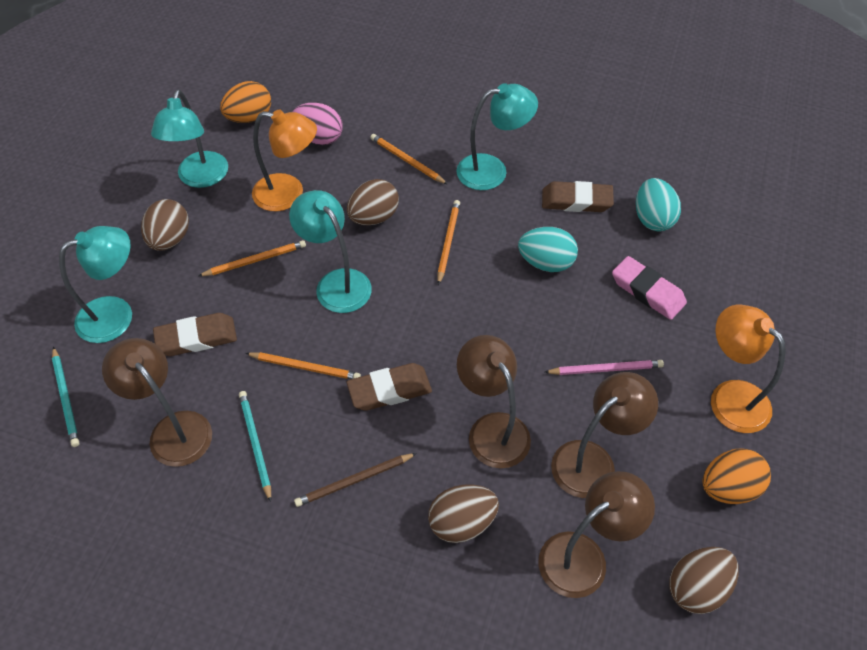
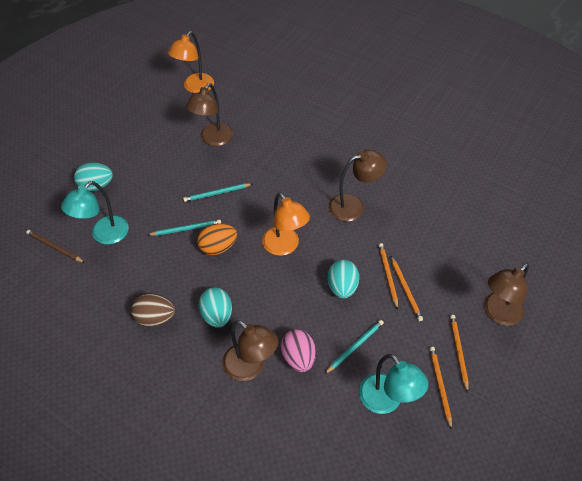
brown egg: 4 -> 1
brown eraser: 3 -> 0
orange egg: 2 -> 1
pink eraser: 1 -> 0
pink pencil: 1 -> 0
turquoise egg: 2 -> 3
turquoise lamp: 4 -> 2
turquoise pencil: 2 -> 3

